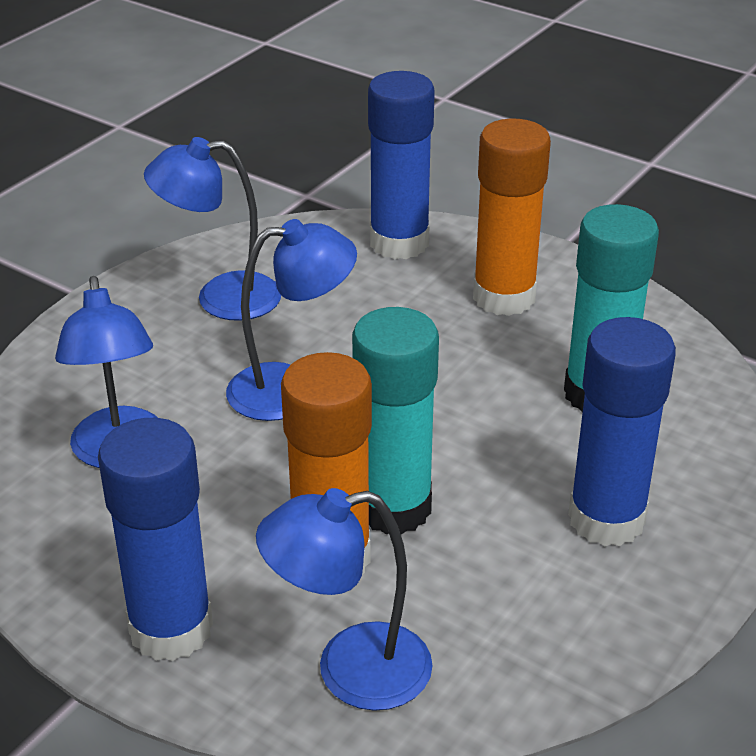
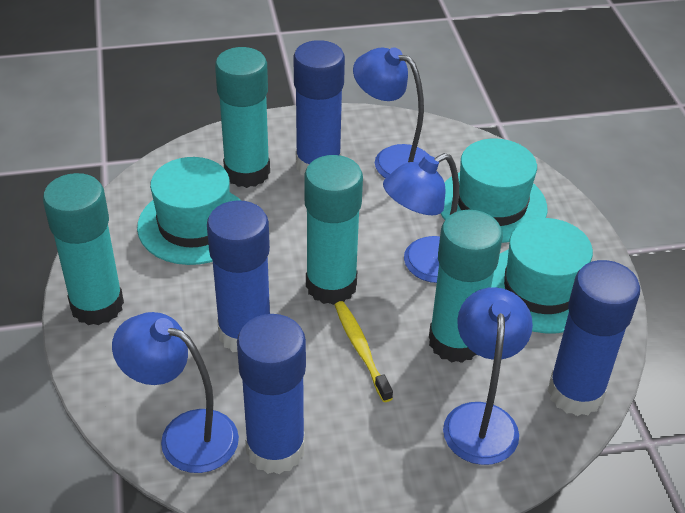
blue glue stick: 3 -> 4
orange glue stick: 2 -> 0
turquoise glue stick: 2 -> 4
turquoise hat: 0 -> 3
yellow toothbrush: 0 -> 1

